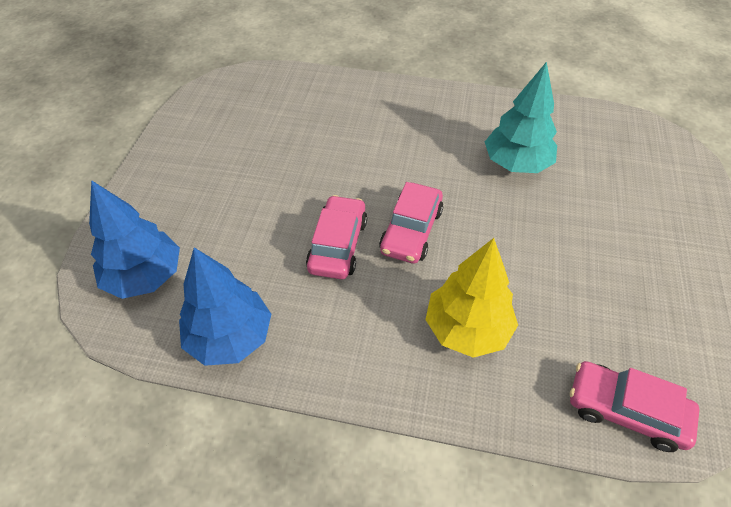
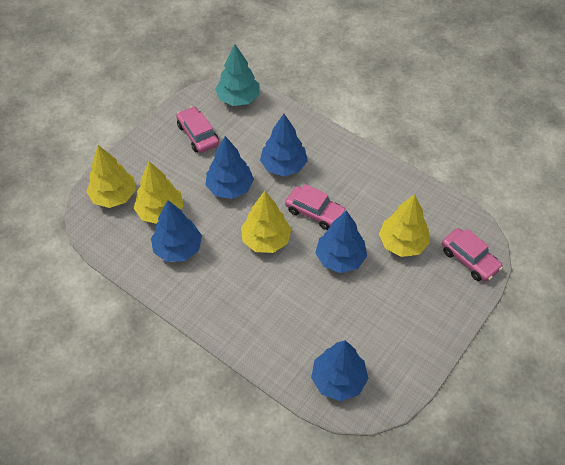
blue tree: 2 -> 5
yellow tree: 1 -> 4

